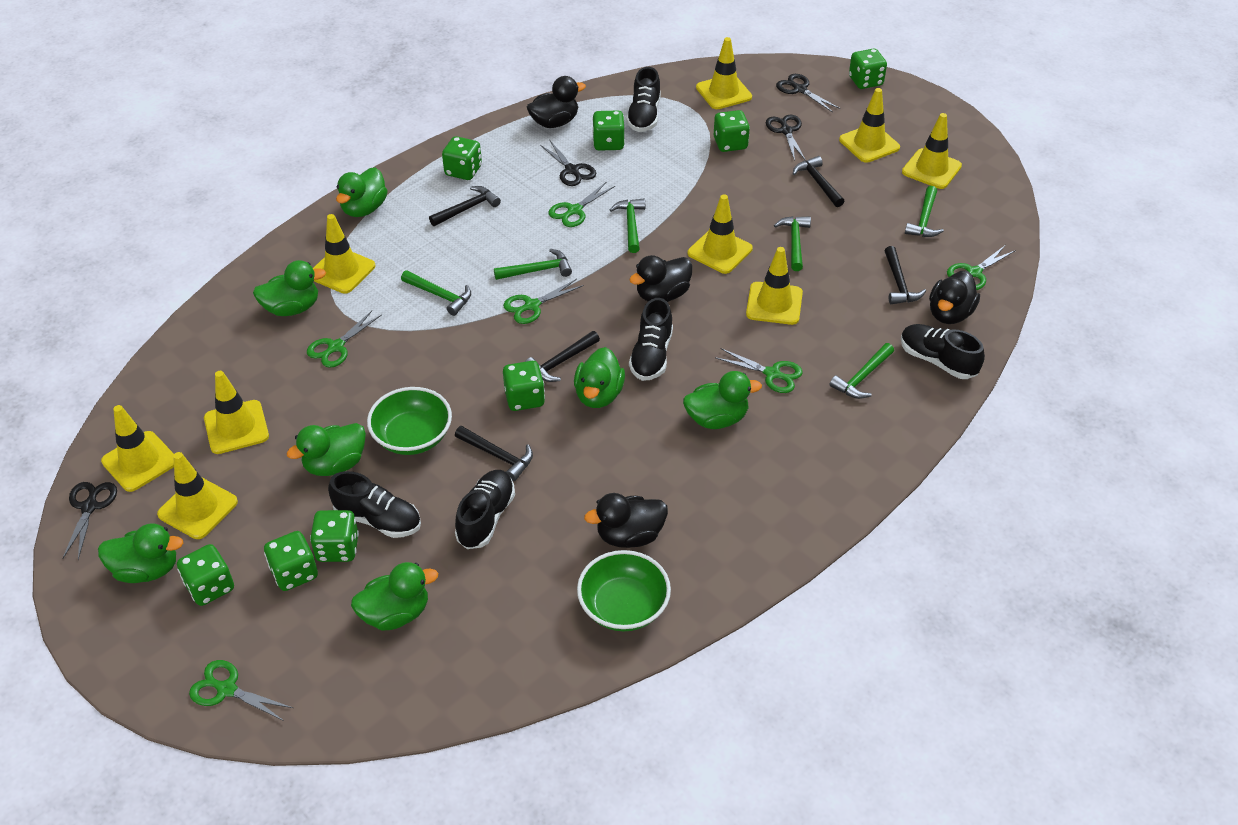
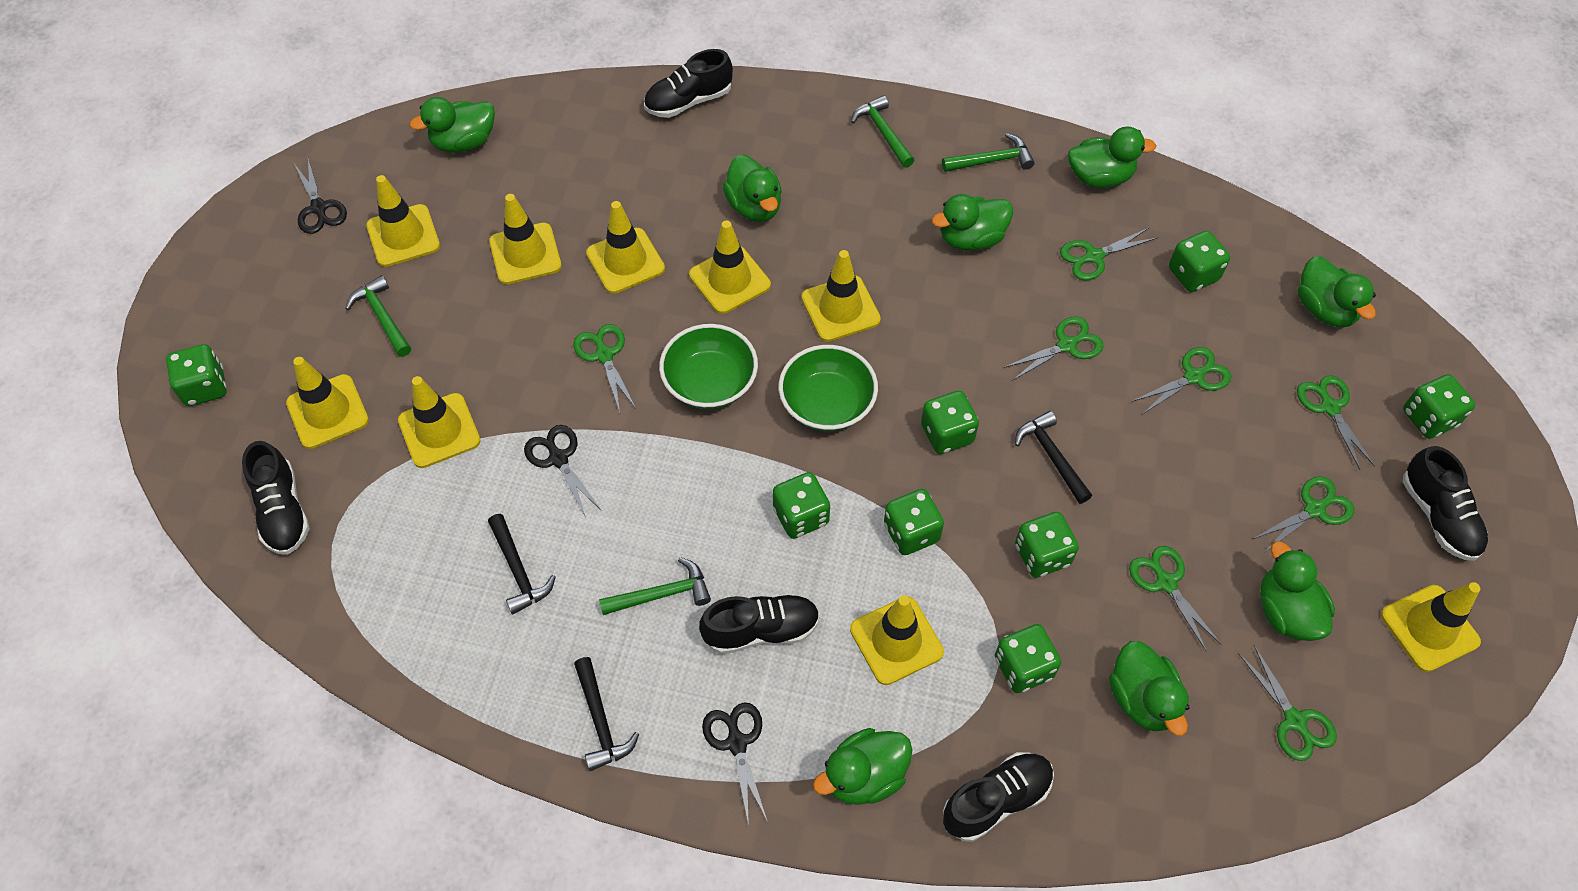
black duck: 4 -> 0
black hammer: 5 -> 3
black scissors: 4 -> 3
green duck: 7 -> 8
green hammer: 6 -> 4
green scissors: 6 -> 8

